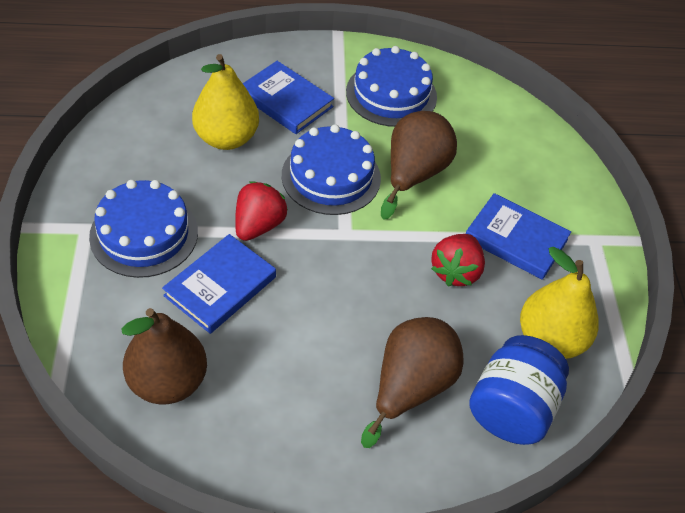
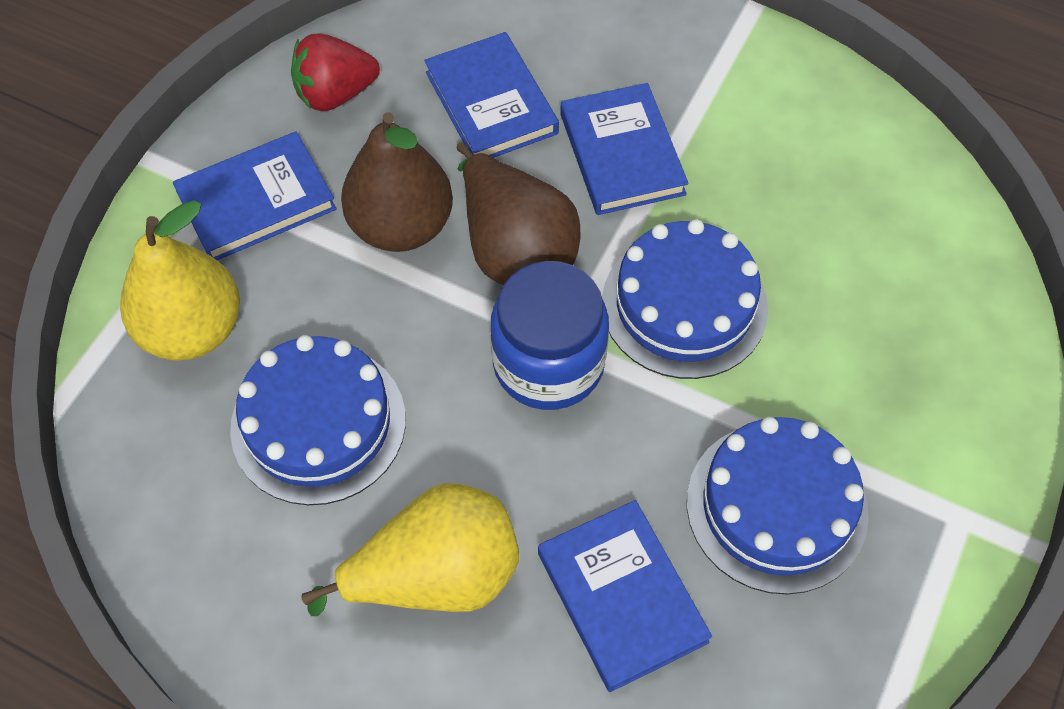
blue book: 3 -> 4
brown pear: 3 -> 2
red strawberry: 2 -> 1

